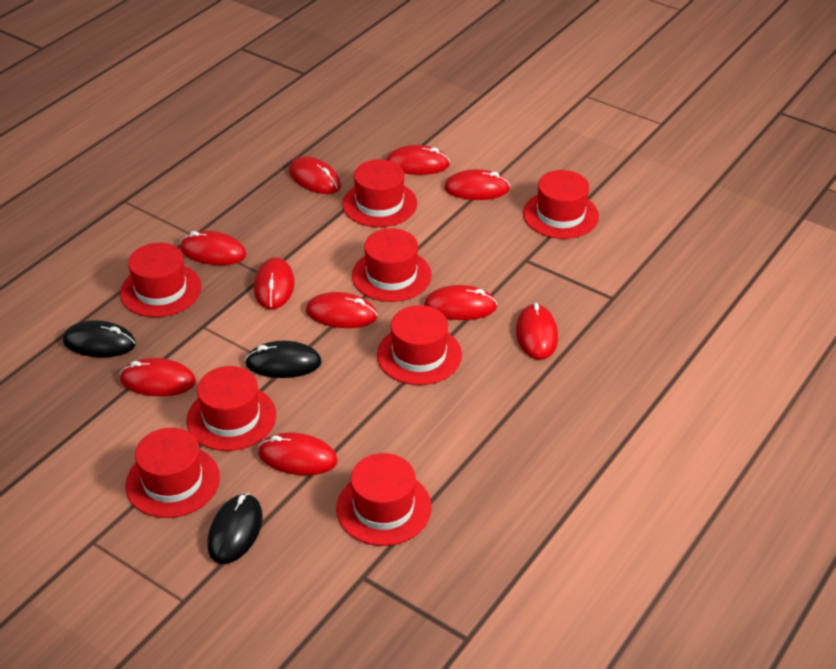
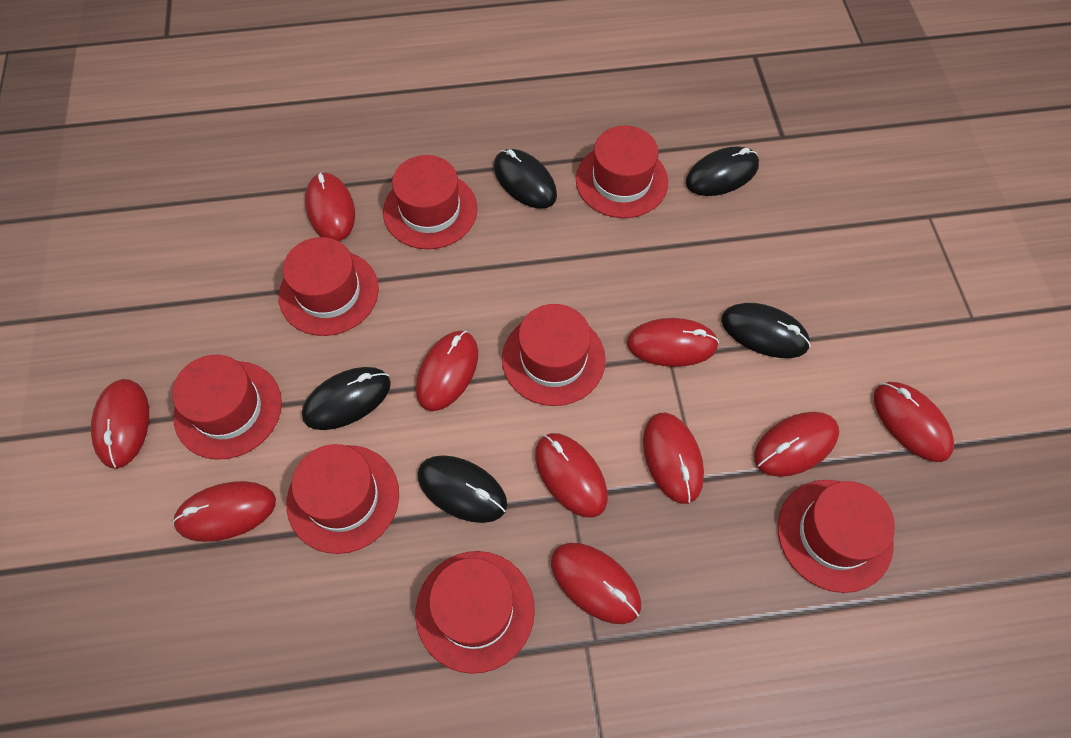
black mouse: 3 -> 5

